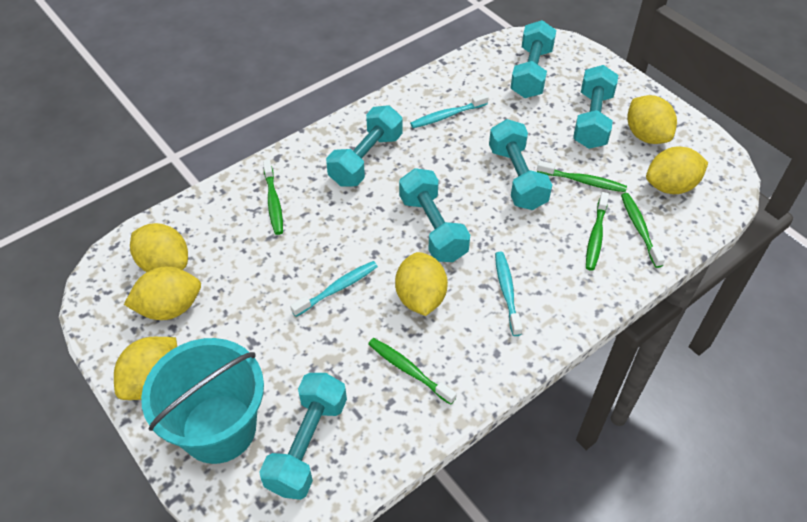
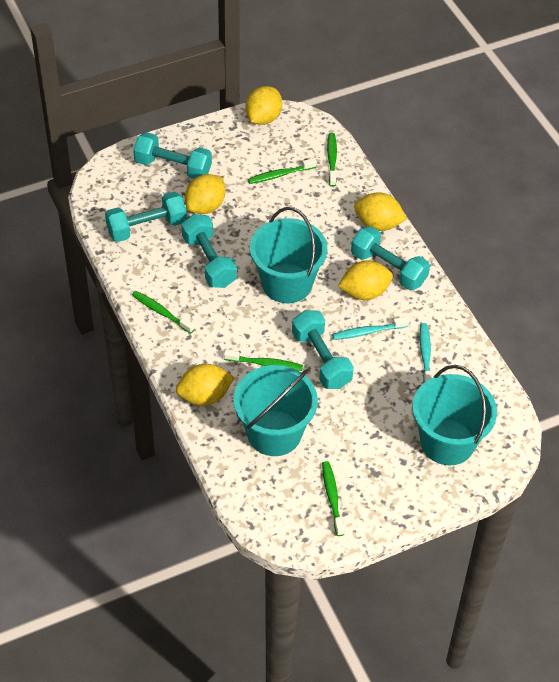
turquoise bucket: 1 -> 3
turquoise dumbbell: 6 -> 5
turquoise toothbrush: 3 -> 2
yellow lemon: 6 -> 5

